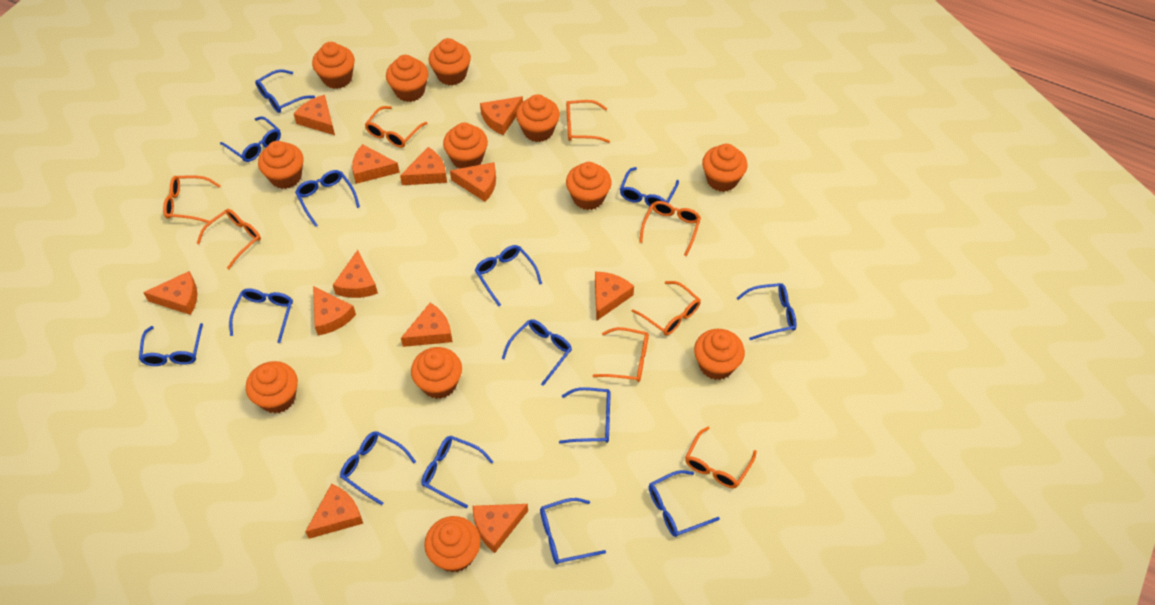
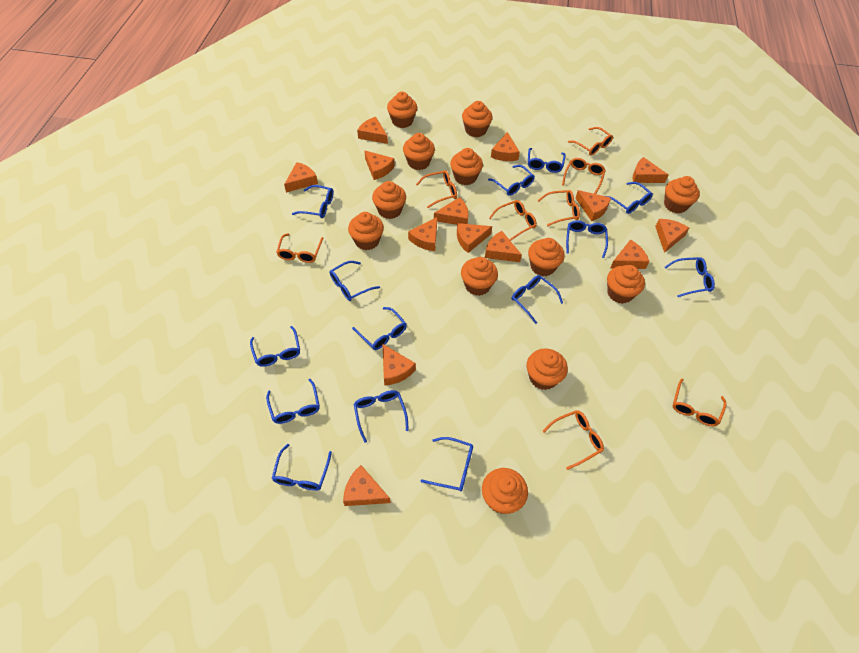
orange cheese: 12 -> 14

